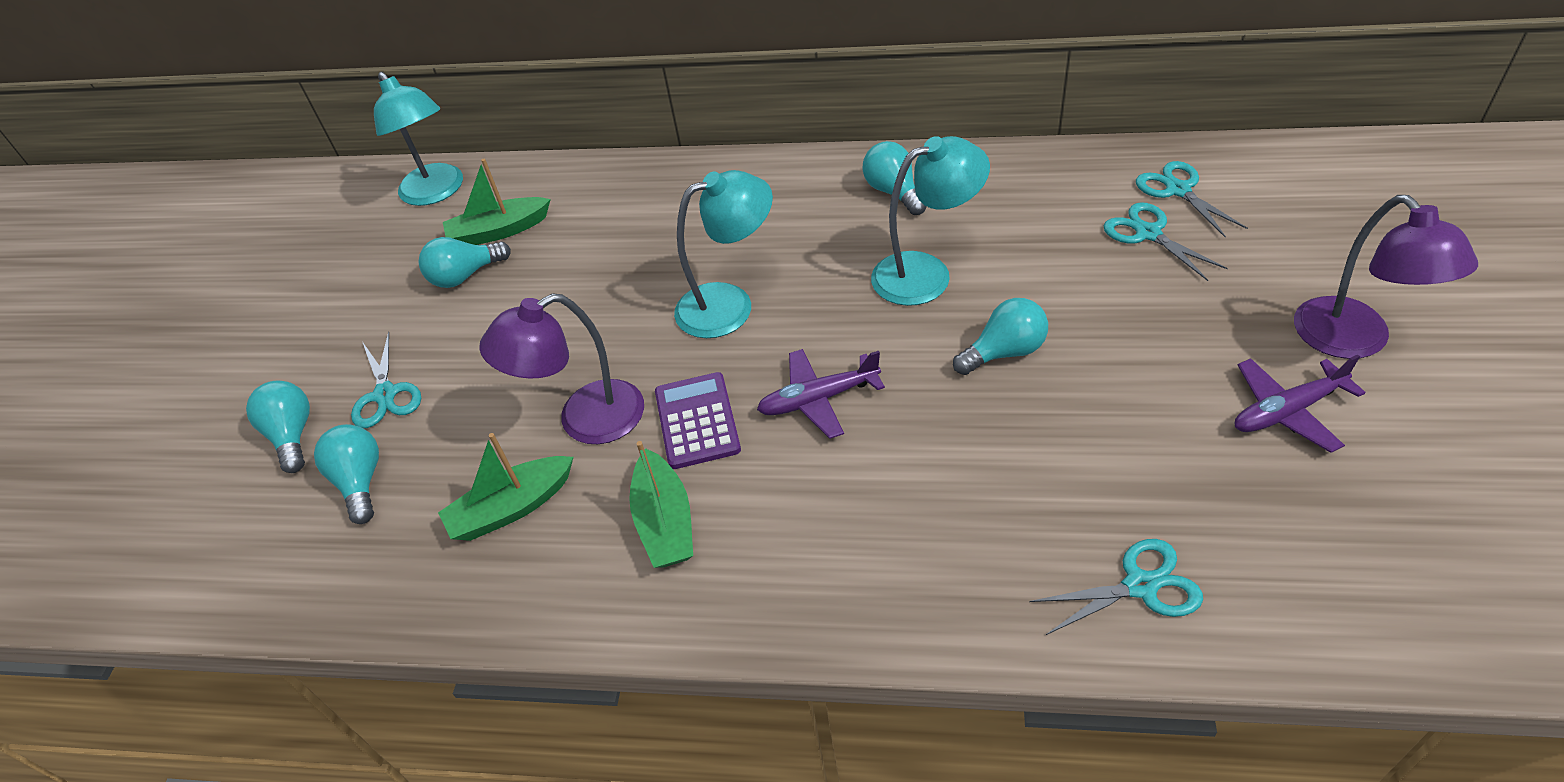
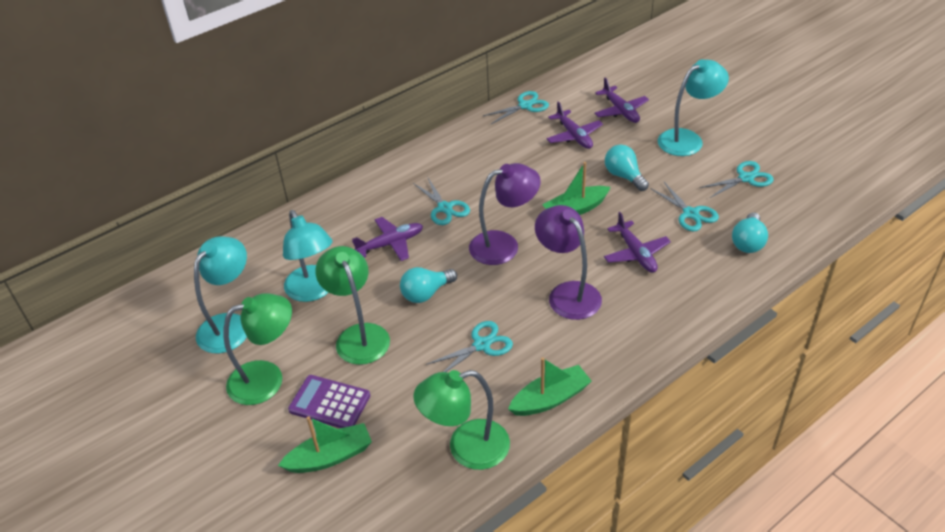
green lamp: 0 -> 3
purple plane: 2 -> 4
turquoise light bulb: 5 -> 3
turquoise scissors: 4 -> 5

